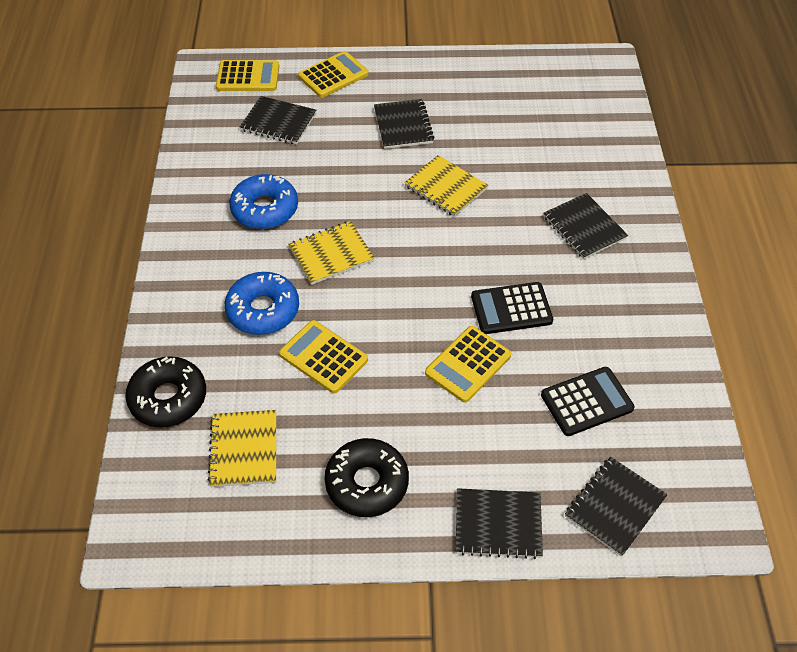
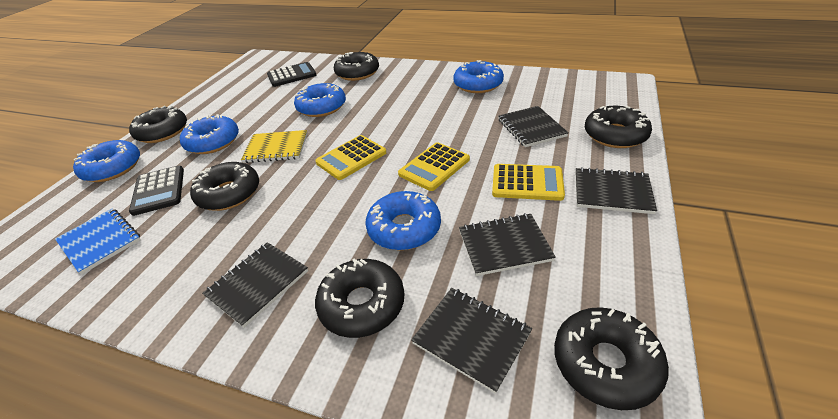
black donut: 2 -> 6
blue donut: 2 -> 5
blue notebook: 0 -> 1
yellow calculator: 4 -> 3
yellow notebook: 3 -> 1

